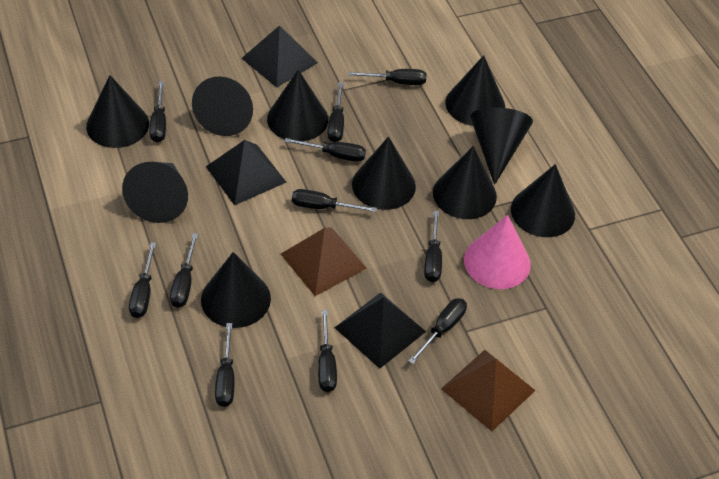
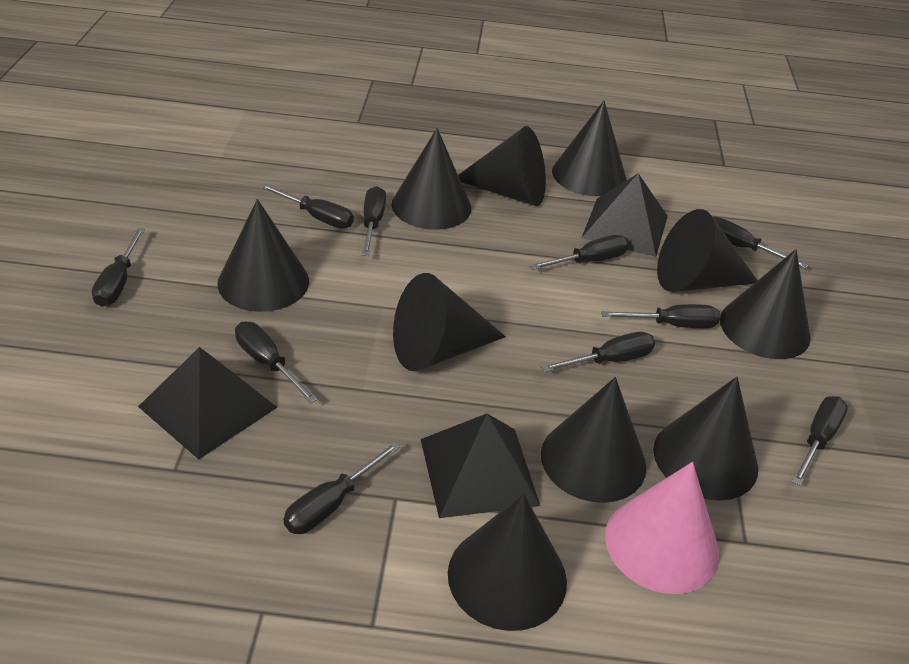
black screwdriver: 11 -> 10
brown pyramid: 2 -> 0

